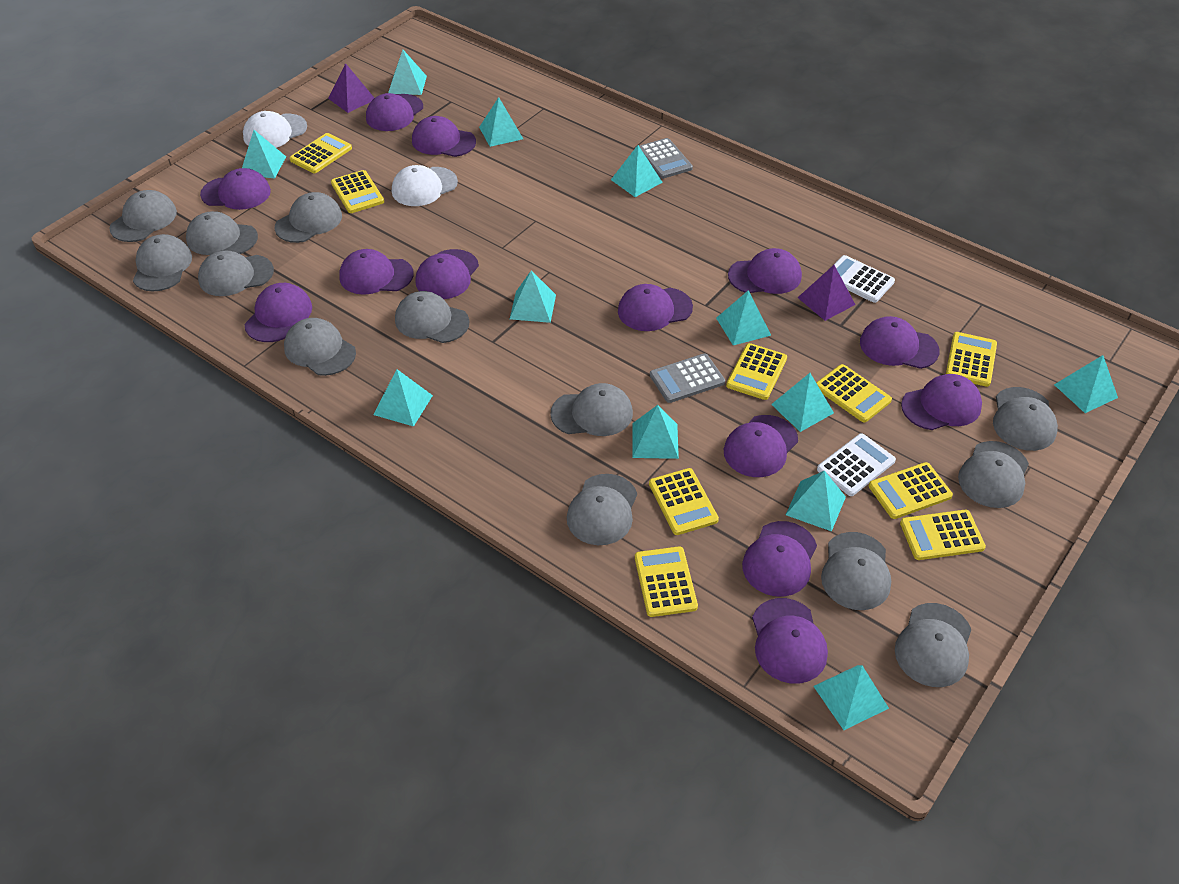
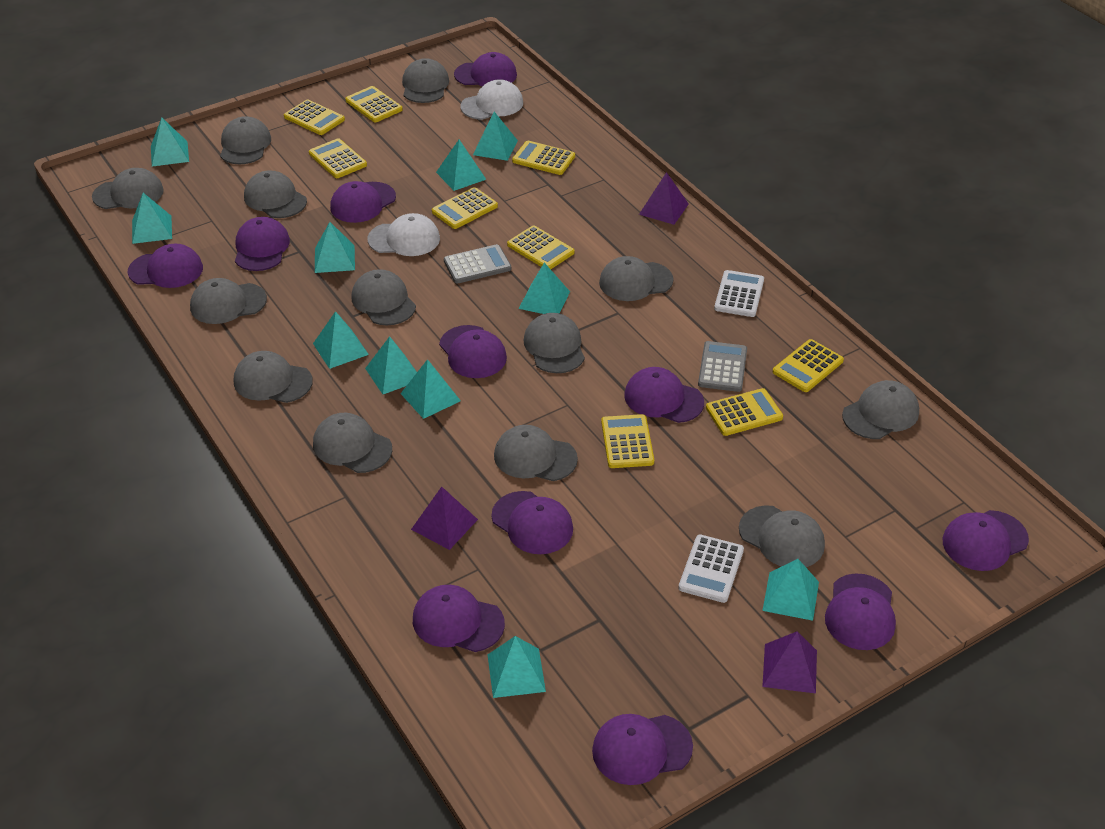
purple cap: 13 -> 11
purple pyramid: 2 -> 3
turquoise pyramid: 12 -> 11

